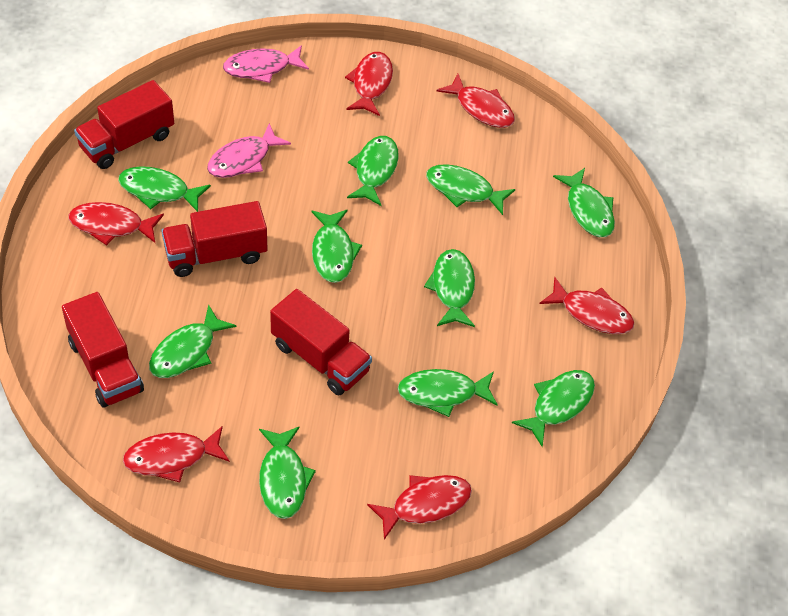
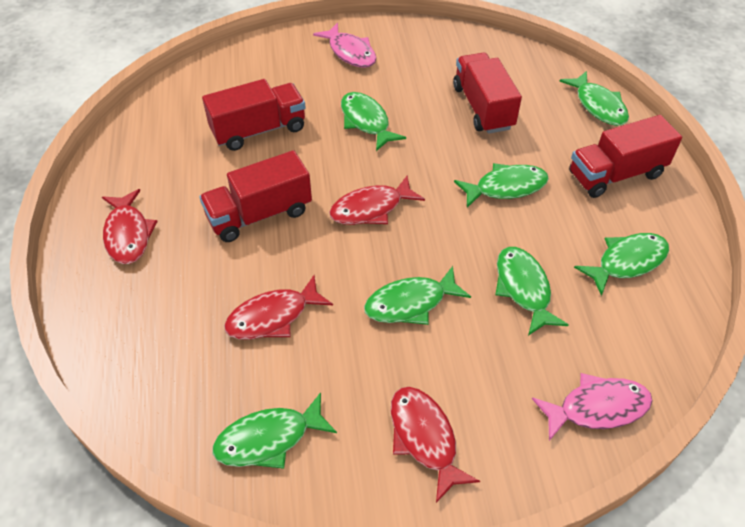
green fish: 10 -> 7
red fish: 6 -> 4

